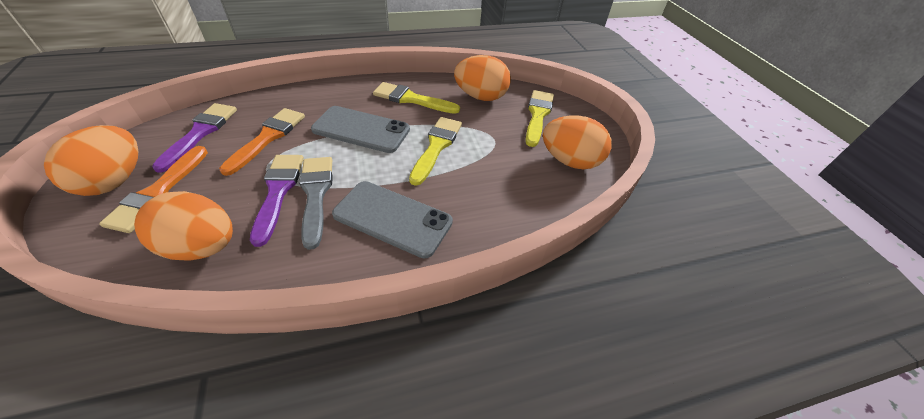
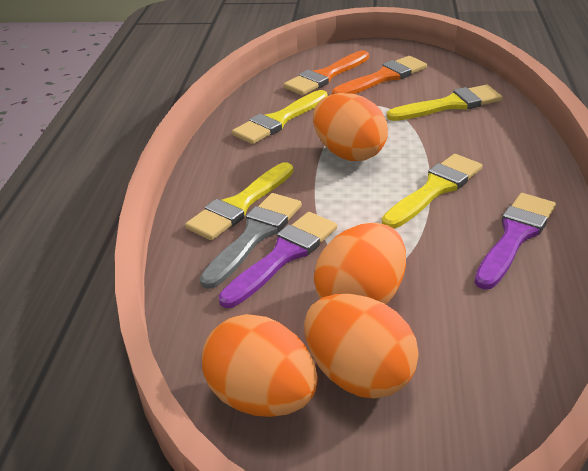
grey phone: 2 -> 0
yellow brush: 3 -> 4

